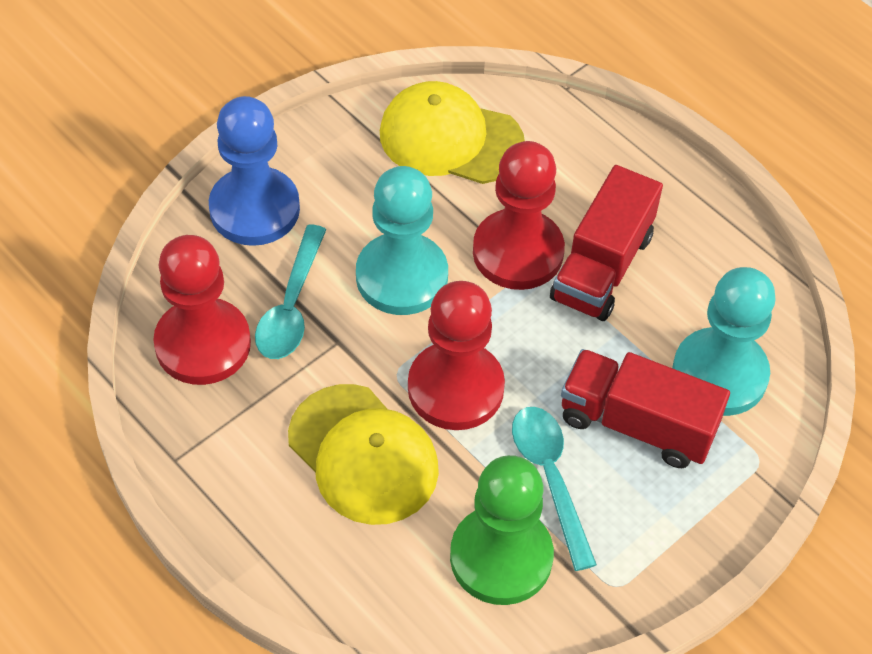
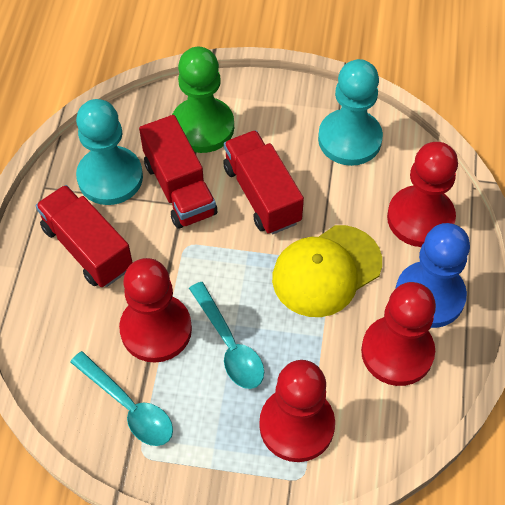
red pawn: 3 -> 4
red truck: 2 -> 3
yellow cap: 2 -> 1

